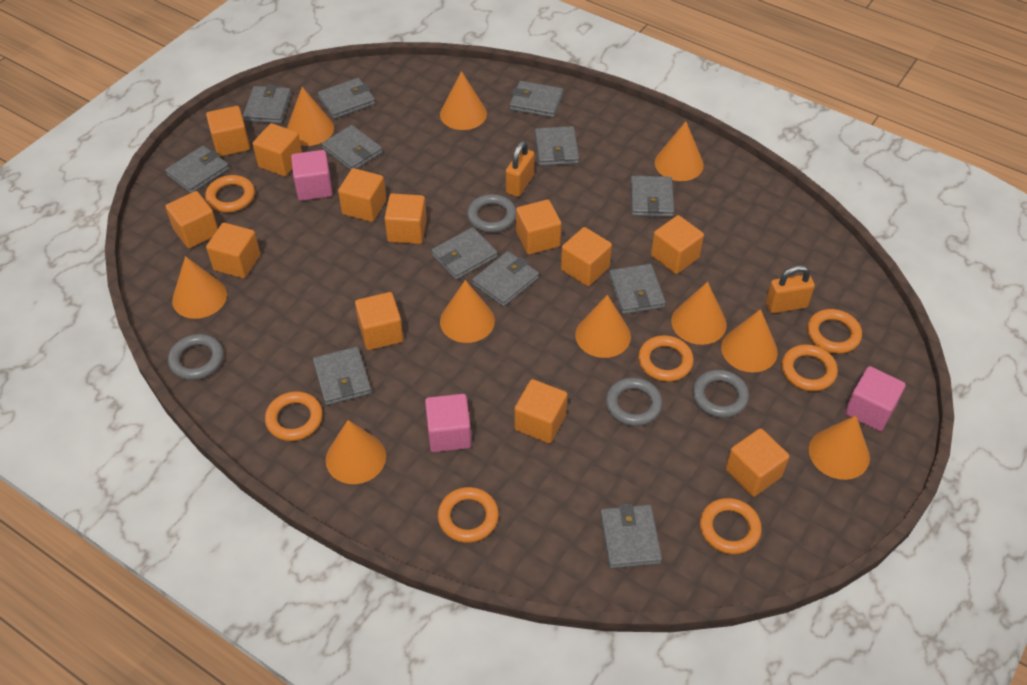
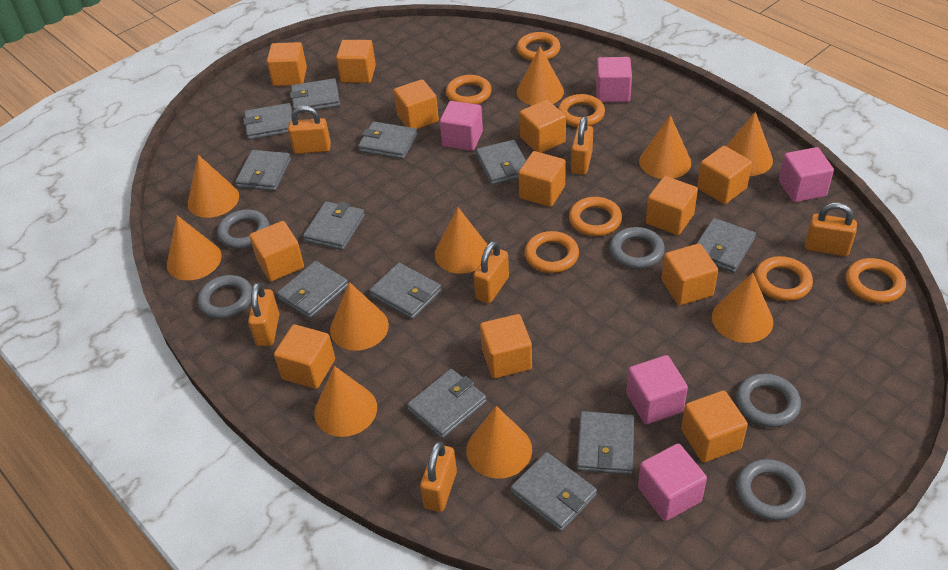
grey ring: 4 -> 5
orange padlock: 2 -> 6
pink cube: 3 -> 5

